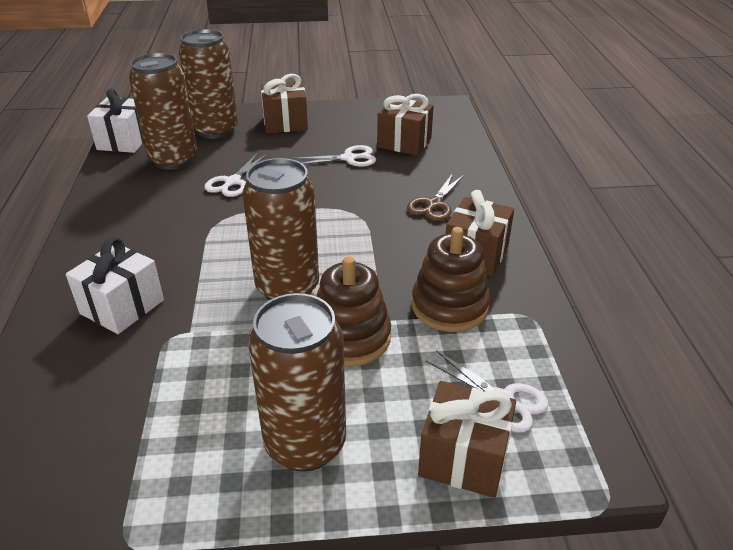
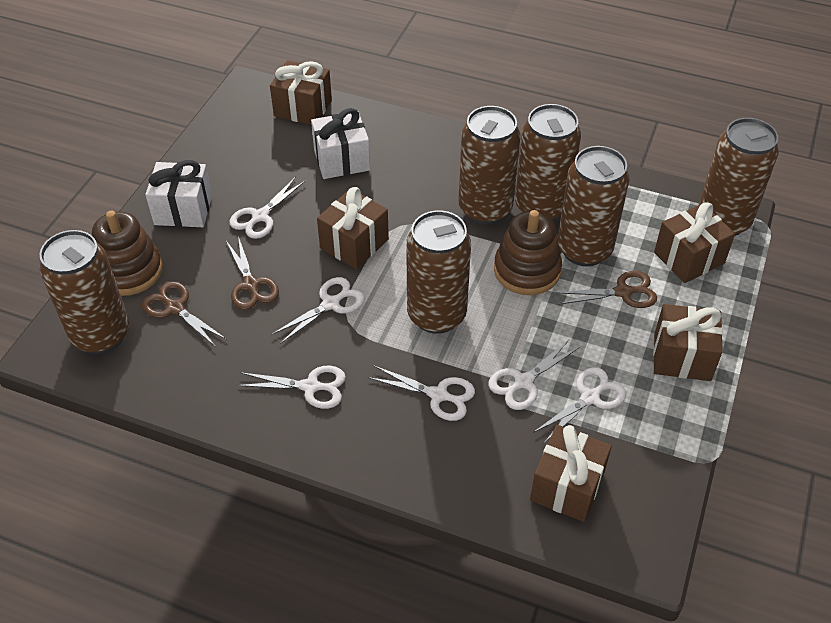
brown can: 4 -> 6
brown gift: 4 -> 5
brown scissors: 1 -> 3
white scissors: 3 -> 6

